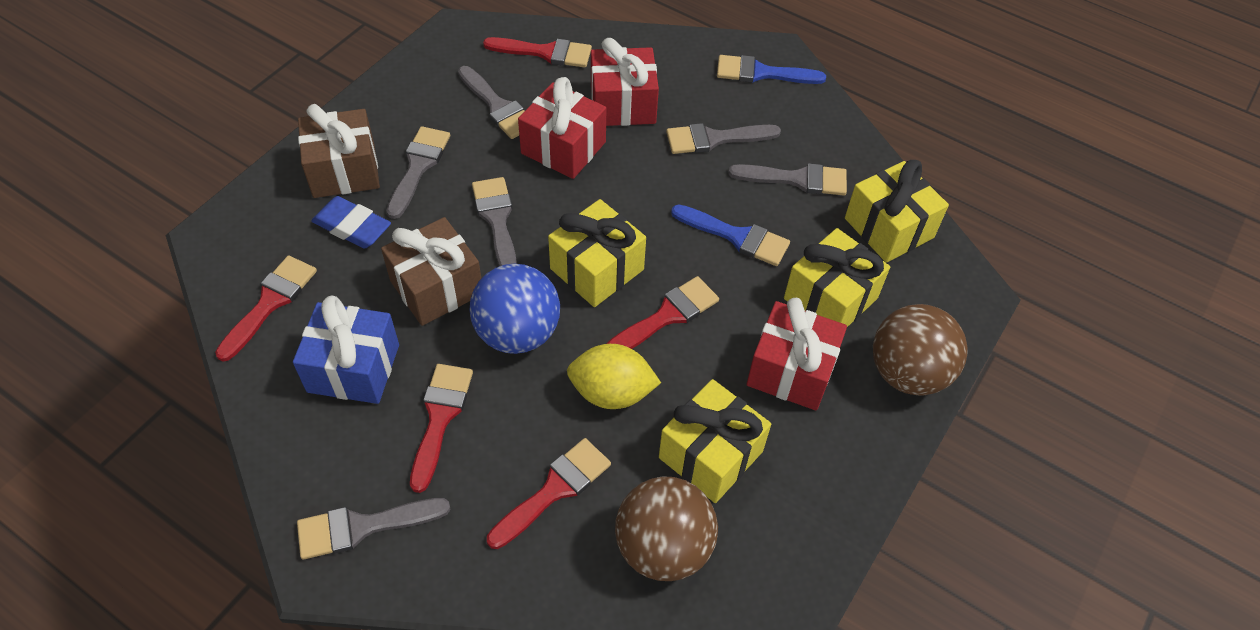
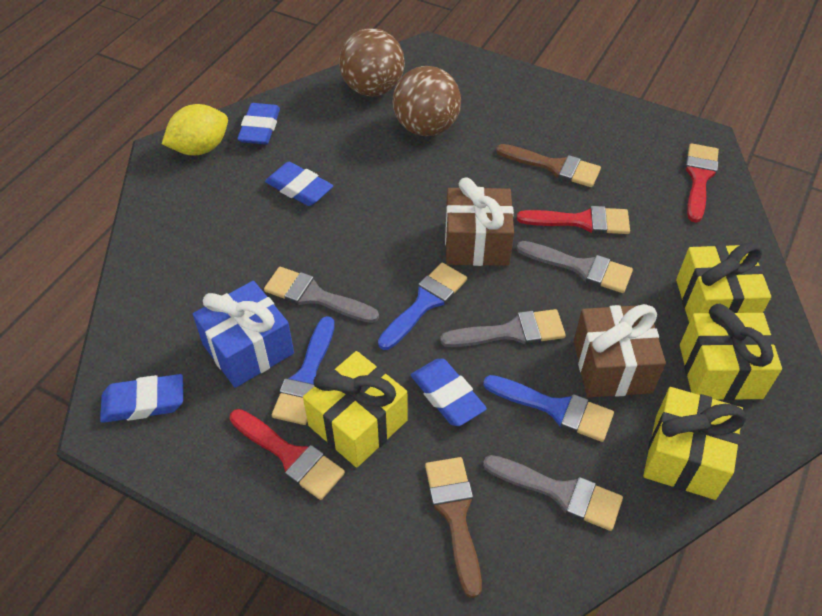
blue ball: 1 -> 0
blue brush: 2 -> 3
blue eraser: 1 -> 4
brown brush: 0 -> 2
grey brush: 6 -> 4
red brush: 5 -> 3
red gift: 3 -> 0

